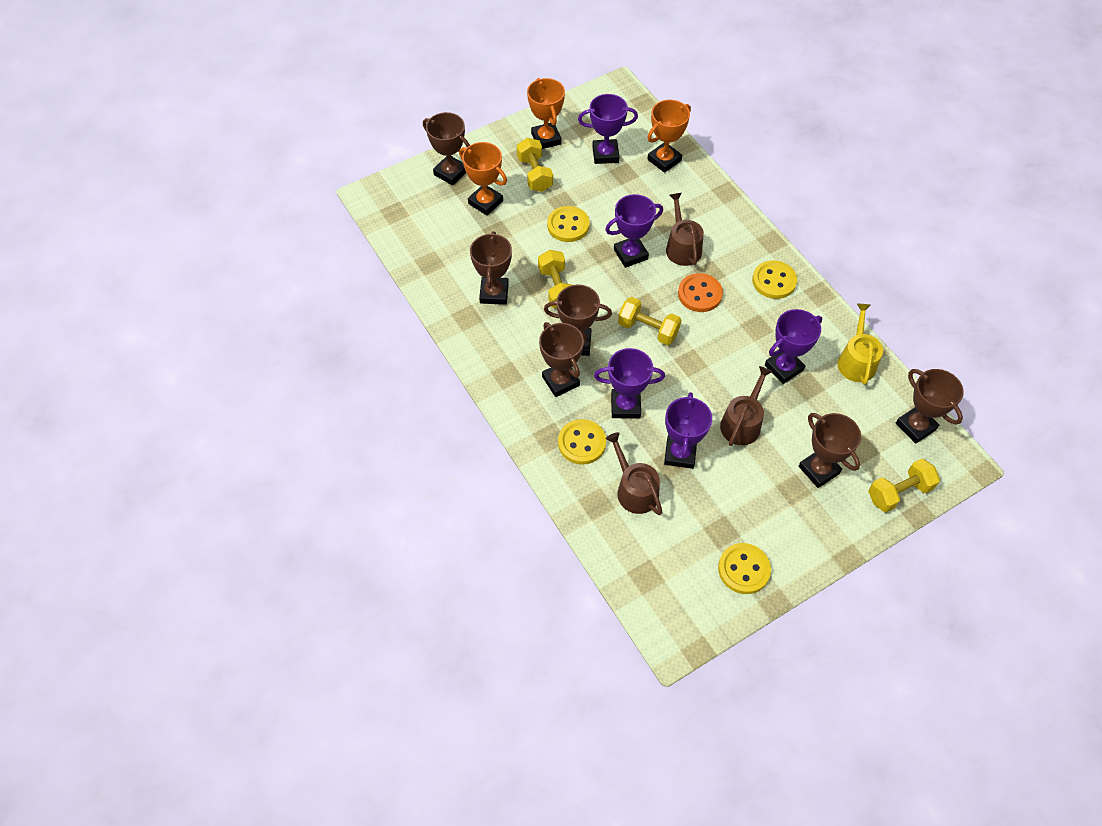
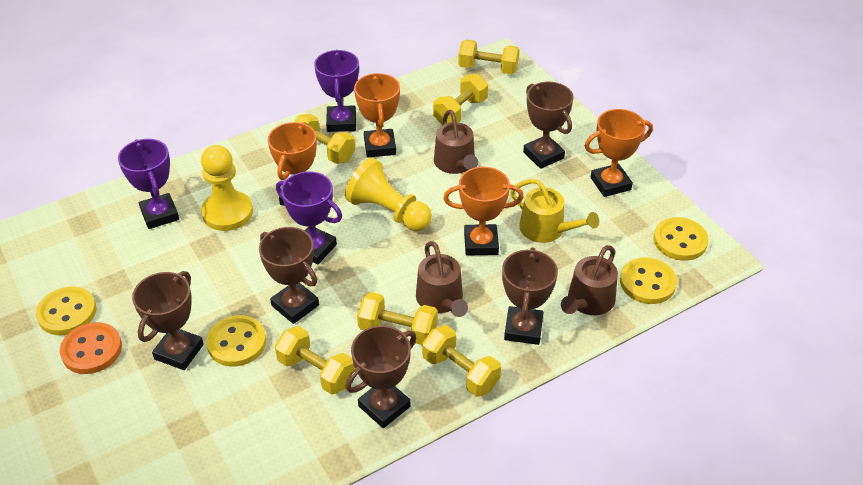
brown trophy: 6 -> 5
orange trophy: 3 -> 4
purple trophy: 5 -> 3
yellow dumbbell: 4 -> 6
yellow pawn: 0 -> 2

